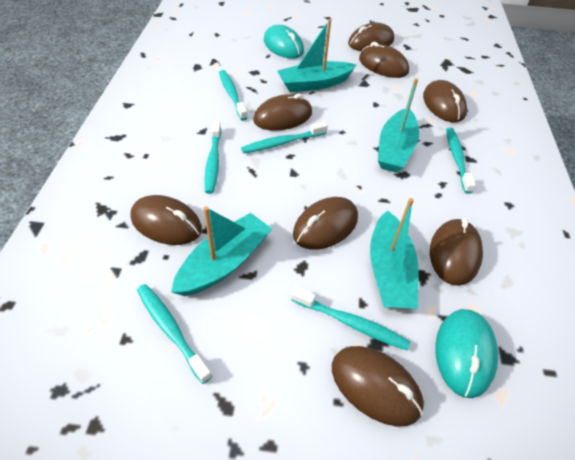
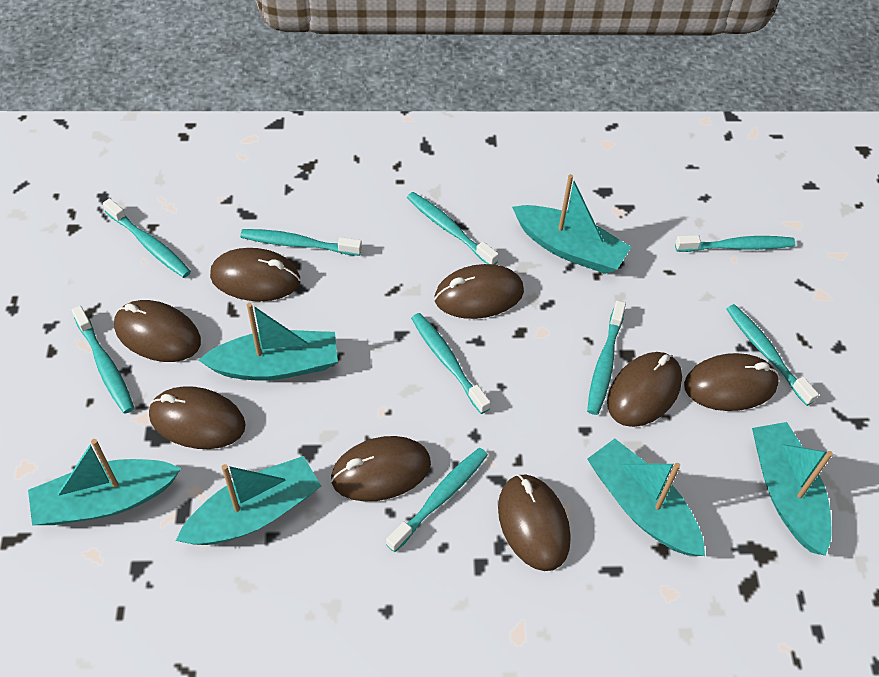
turquoise boat: 4 -> 6
turquoise mouse: 2 -> 0
turquoise toothbrush: 6 -> 9

